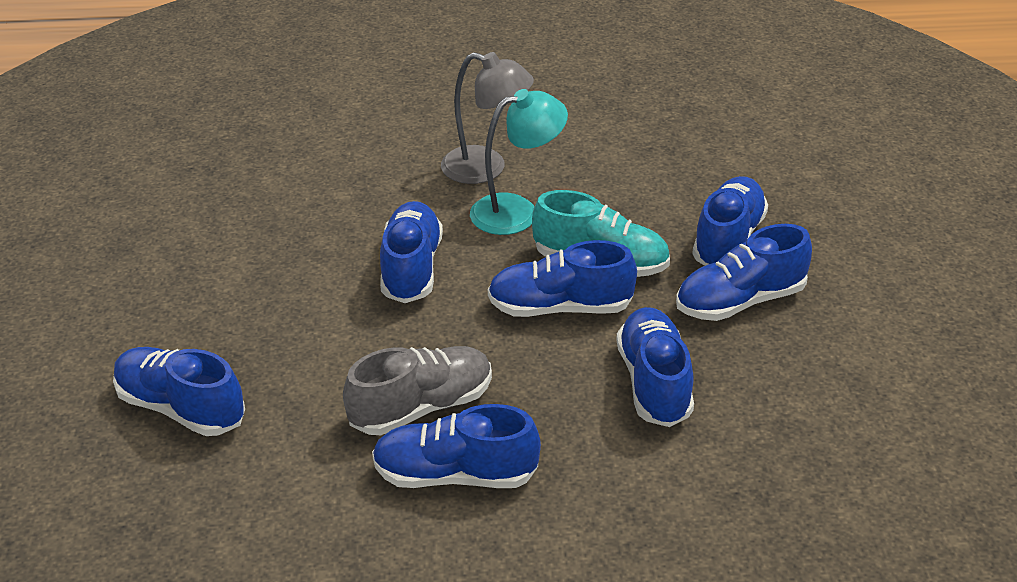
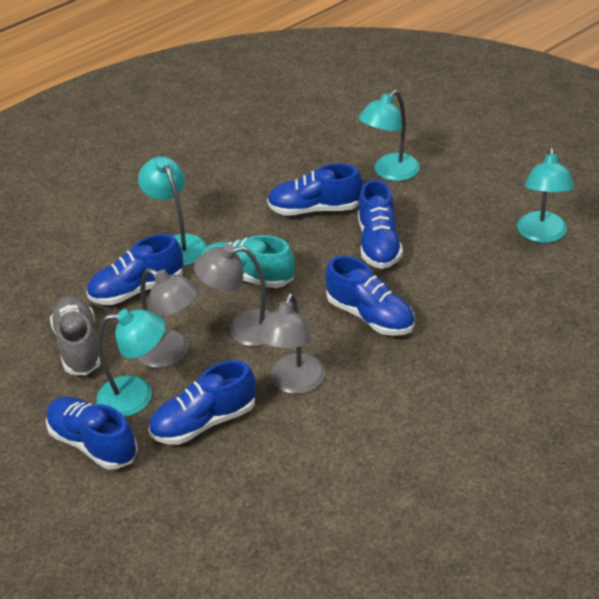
blue shoe: 7 -> 6
grey lamp: 1 -> 3
turquoise lamp: 1 -> 4

